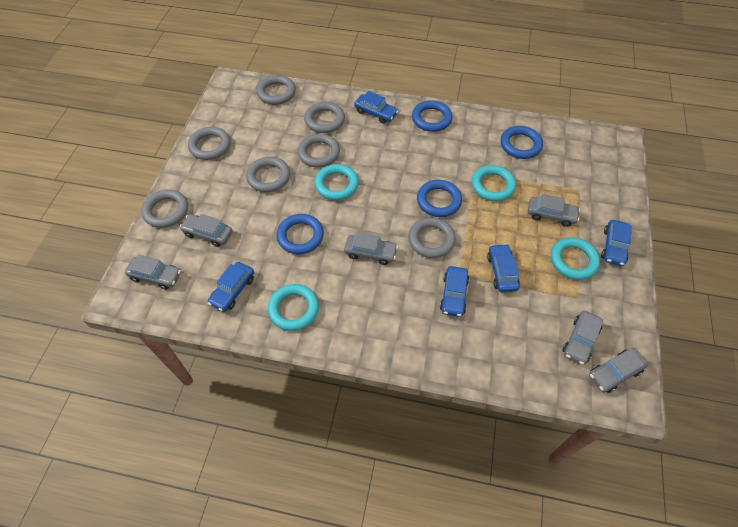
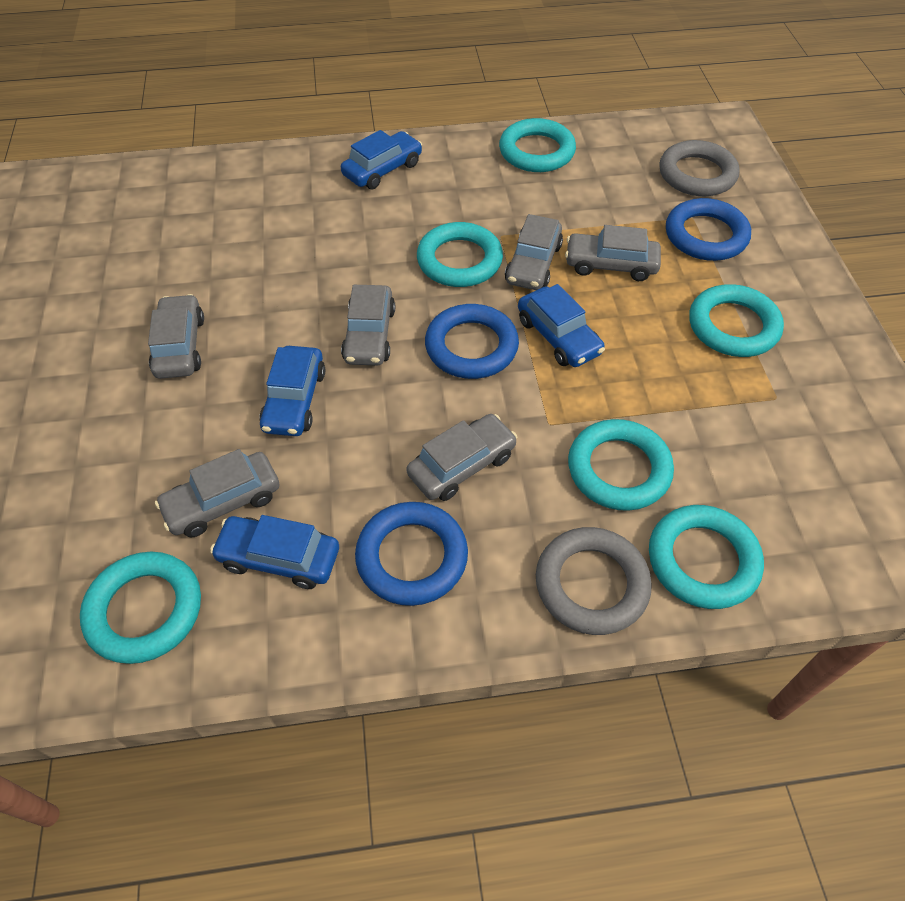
blue car: 5 -> 4
blue ring: 4 -> 3
grey ring: 7 -> 2
turquoise ring: 4 -> 6

